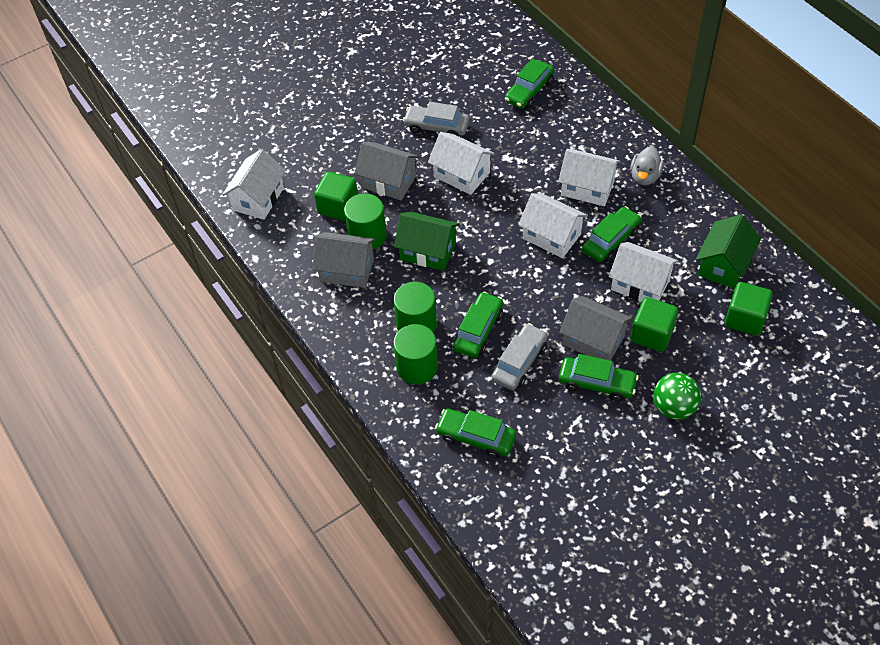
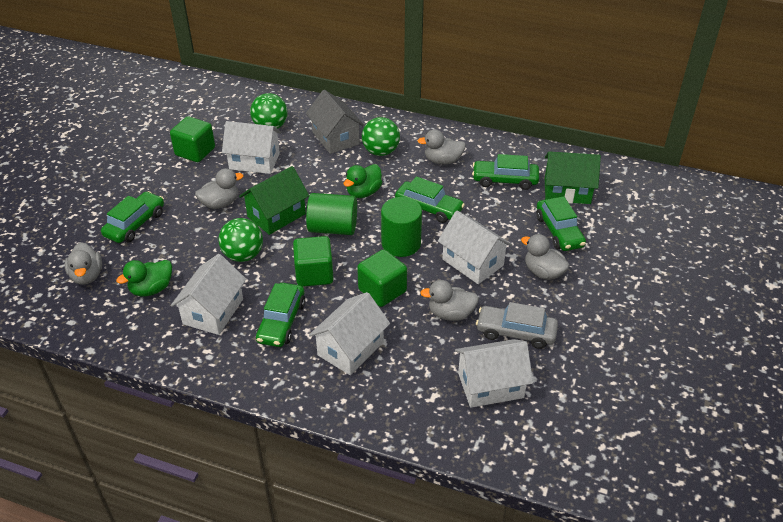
green ball: 1 -> 3
green cylinder: 3 -> 2
green duck: 0 -> 2
grey car: 2 -> 1
grey duck: 1 -> 5
grey house: 3 -> 1

